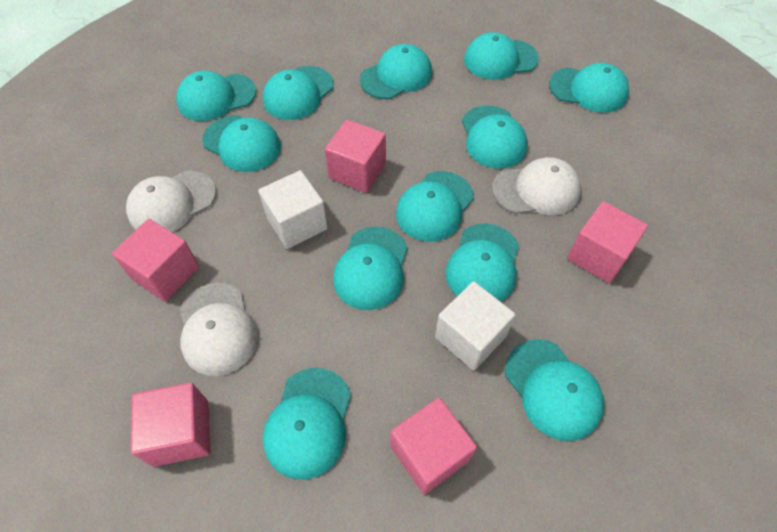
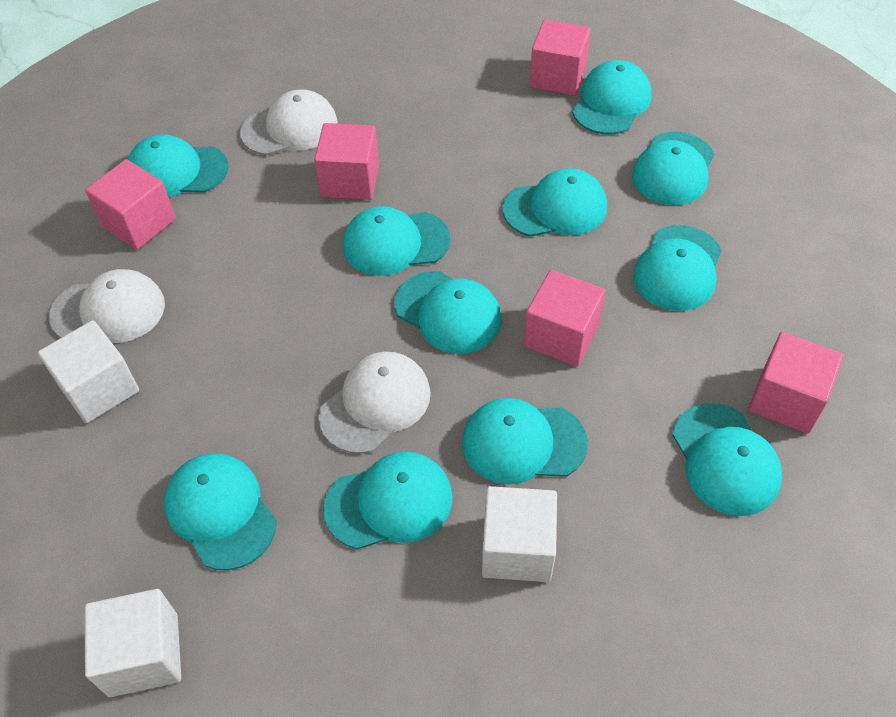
turquoise cap: 12 -> 11
white cube: 2 -> 3

